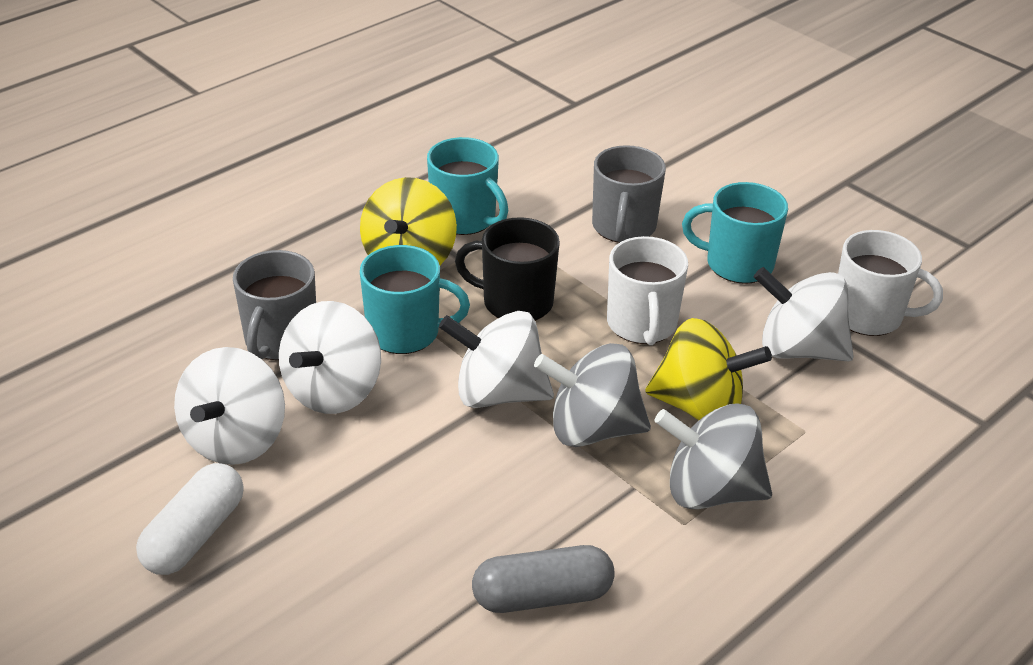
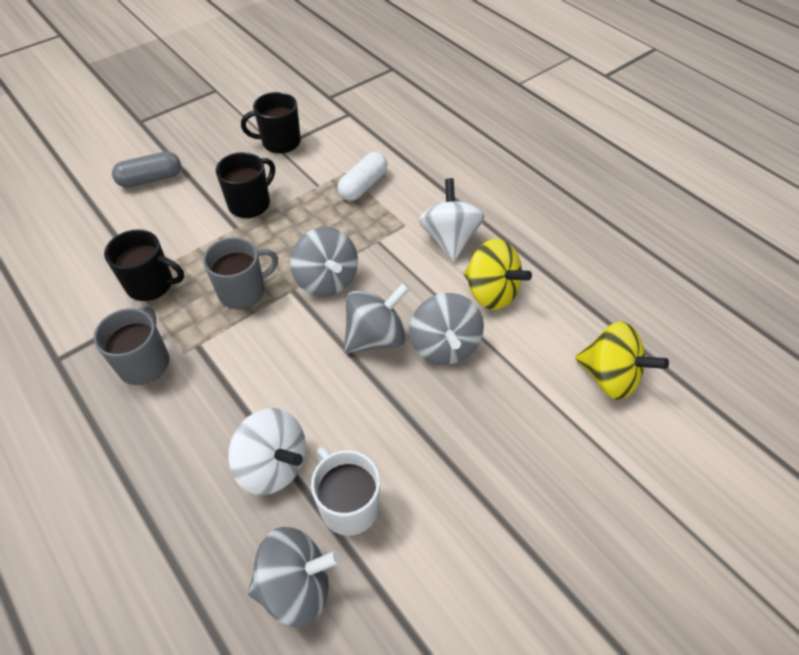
black mug: 1 -> 3
grey spinning top: 2 -> 4
turquoise mug: 3 -> 0
white mug: 2 -> 1
white spinning top: 4 -> 2

